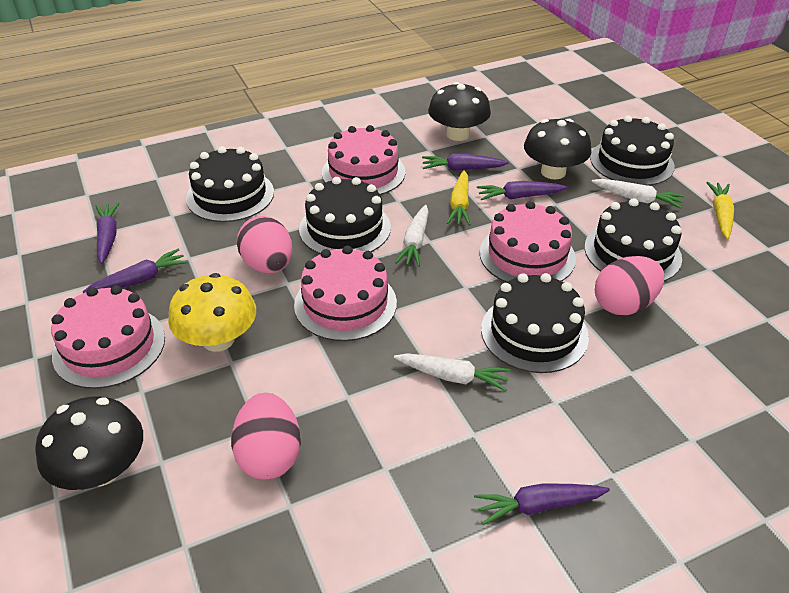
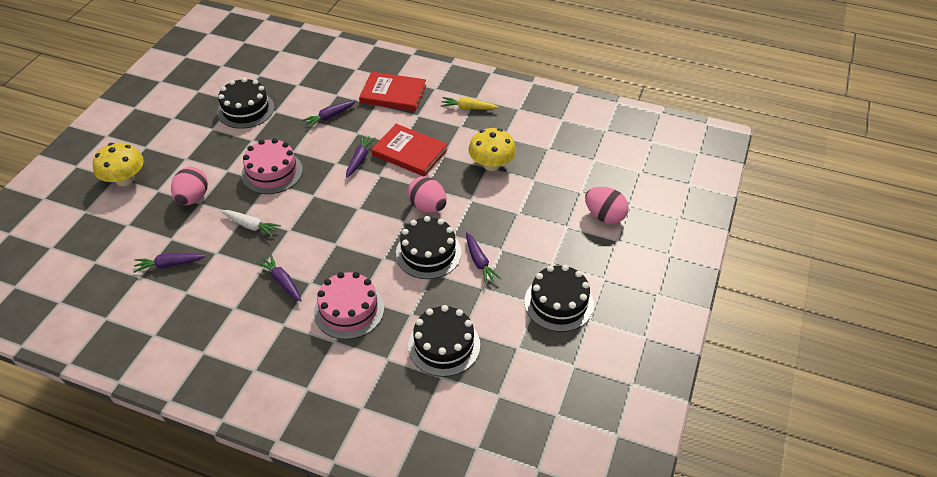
black cake: 5 -> 4
black mushroom: 3 -> 0
pink cake: 4 -> 2
red book: 0 -> 2
white carrot: 3 -> 1
yellow carrot: 2 -> 1
yellow mushroom: 1 -> 2

